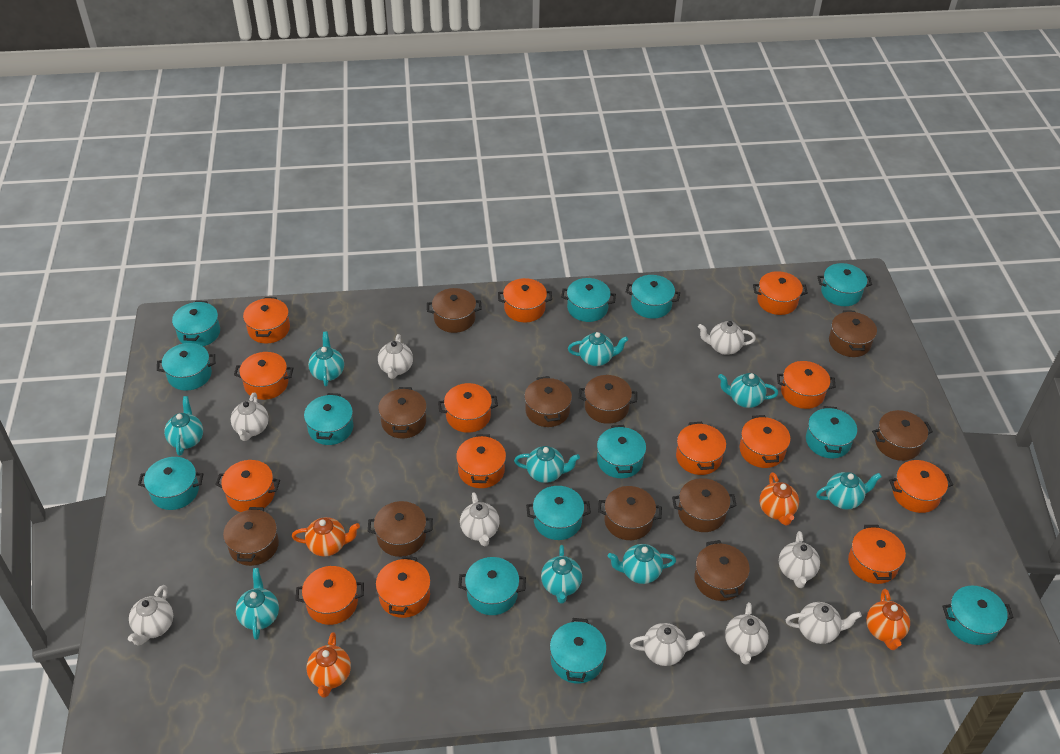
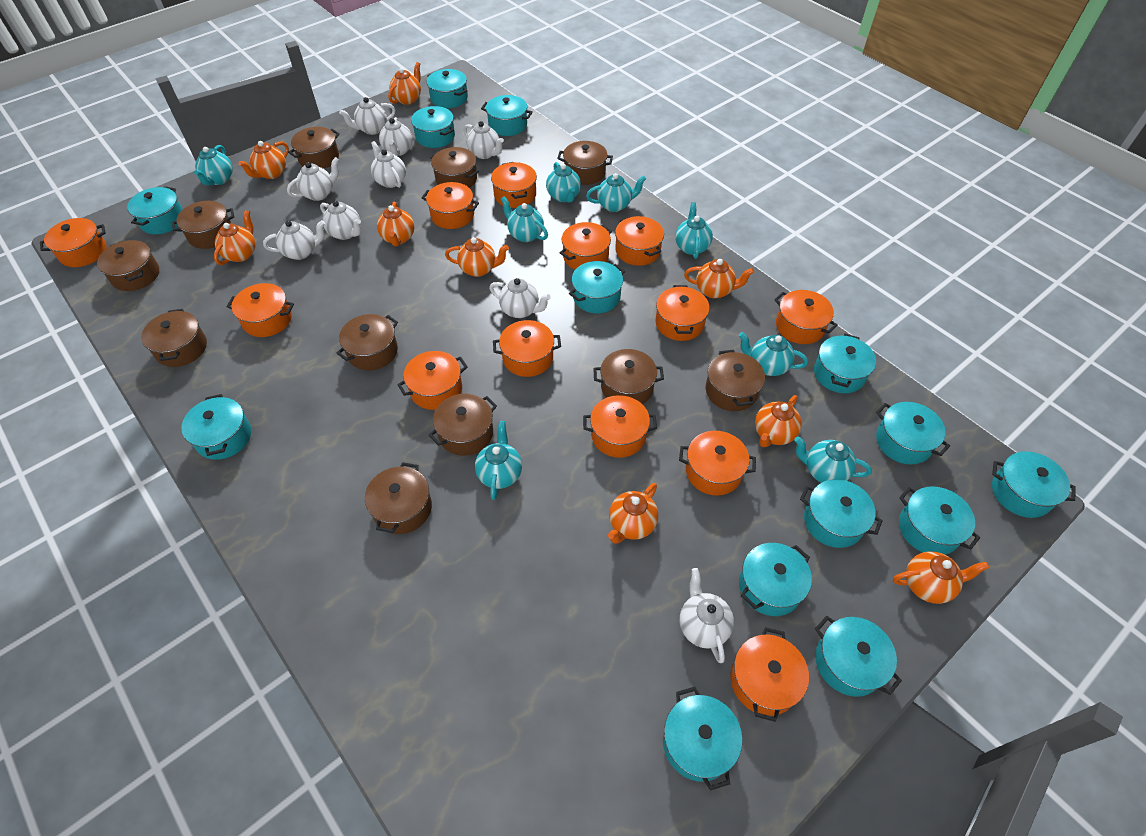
orange pot: 14 -> 13
orange teapot: 4 -> 9
turquoise pot: 13 -> 14
turquoise teapot: 9 -> 8

